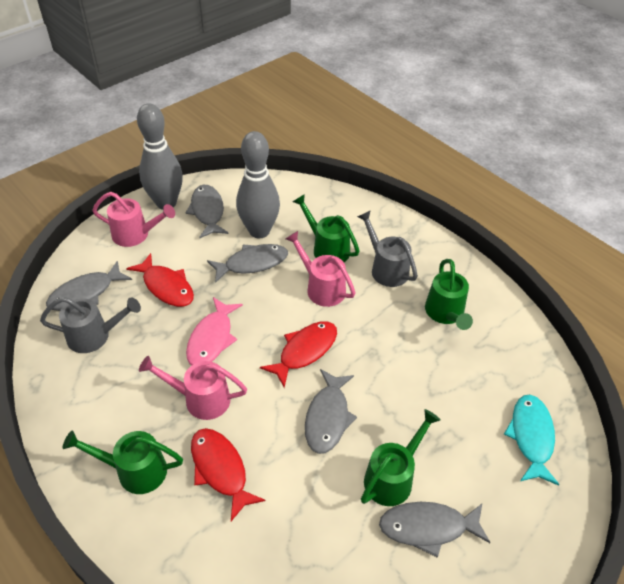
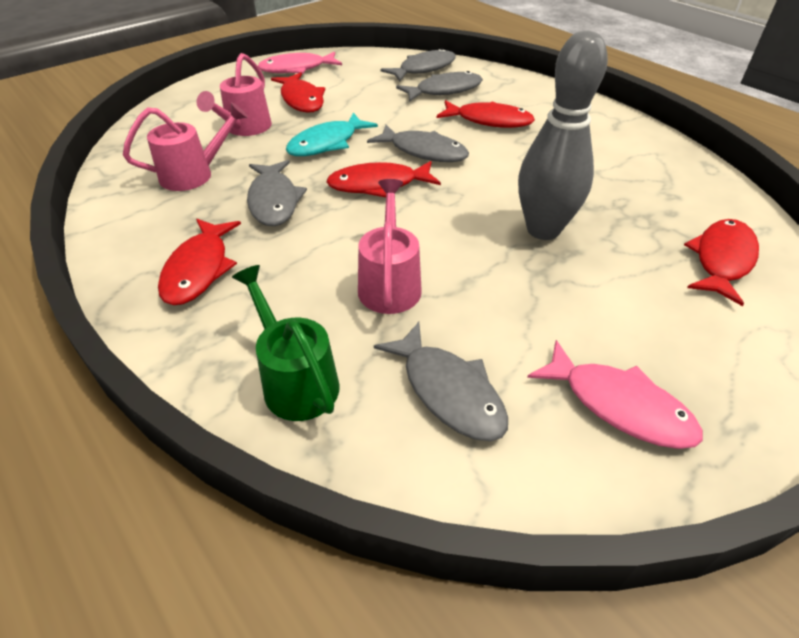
green watering can: 4 -> 1
grey bowling pin: 2 -> 1
grey watering can: 2 -> 0
pink fish: 1 -> 2
red fish: 3 -> 5

